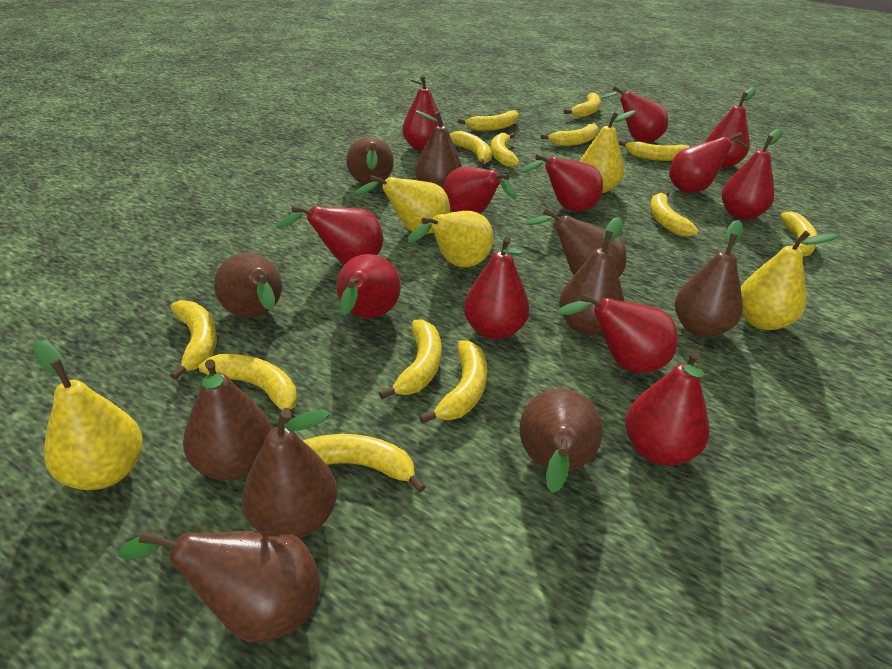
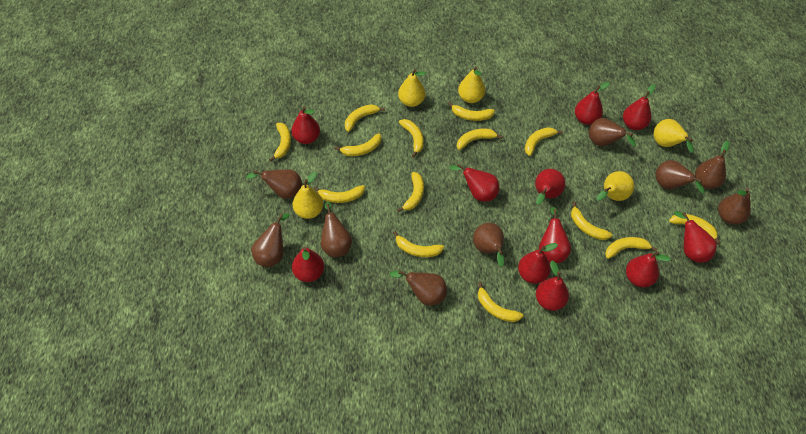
brown pear: 10 -> 9
red pear: 12 -> 11
yellow banana: 13 -> 14

